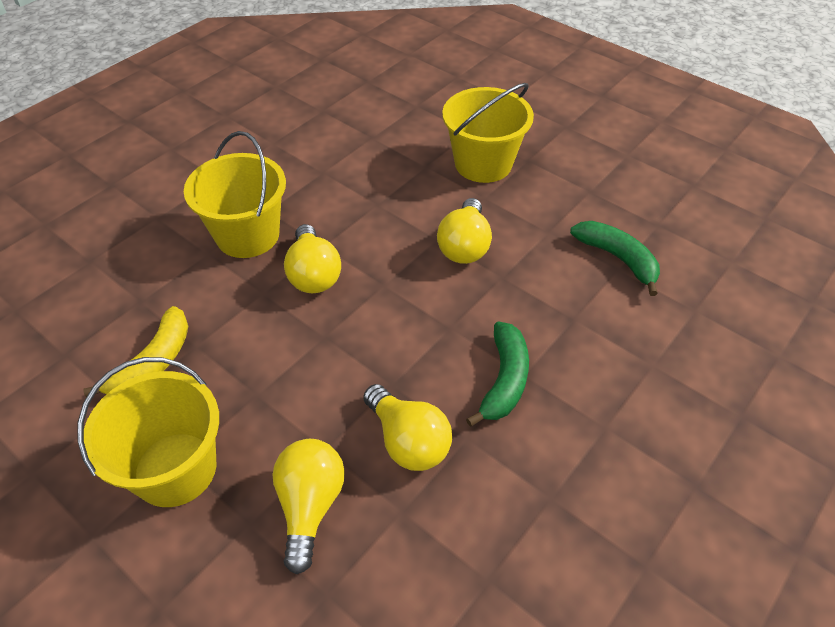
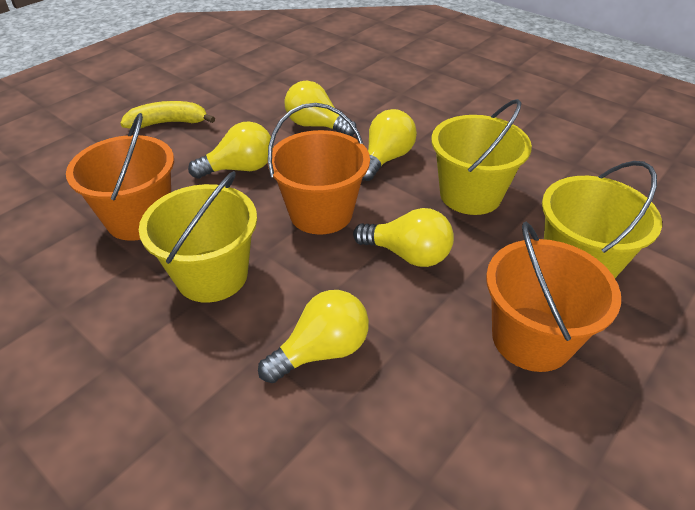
green banana: 2 -> 0
orange bucket: 0 -> 3
yellow light bulb: 4 -> 5

